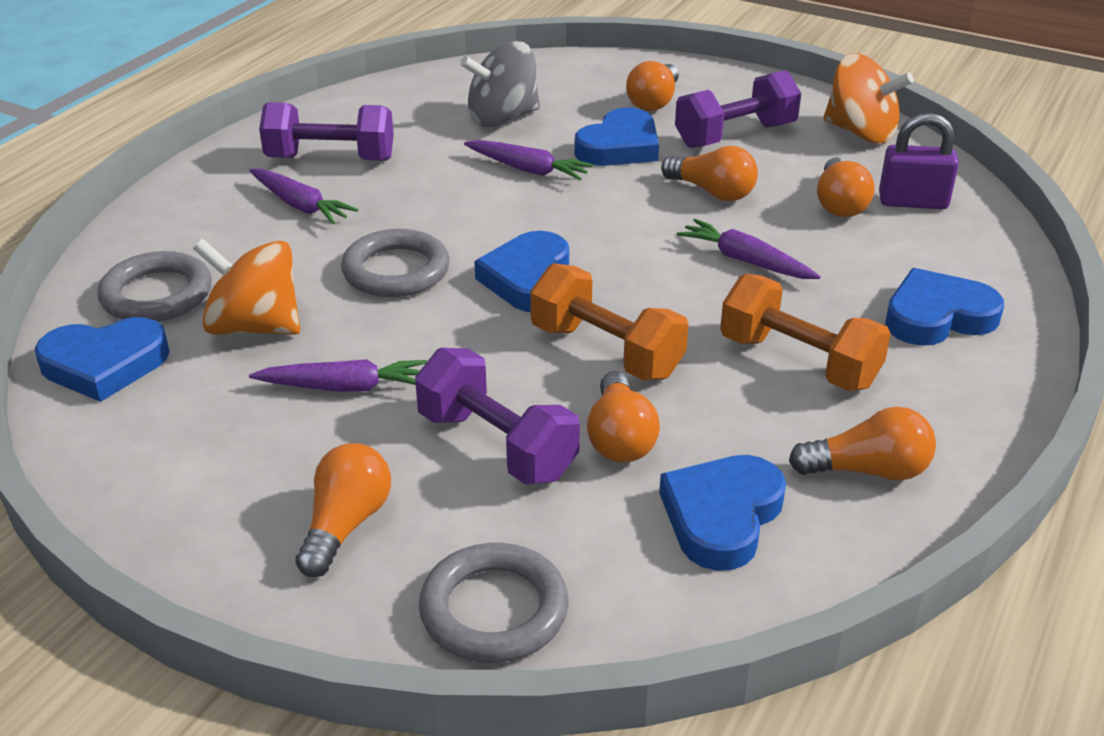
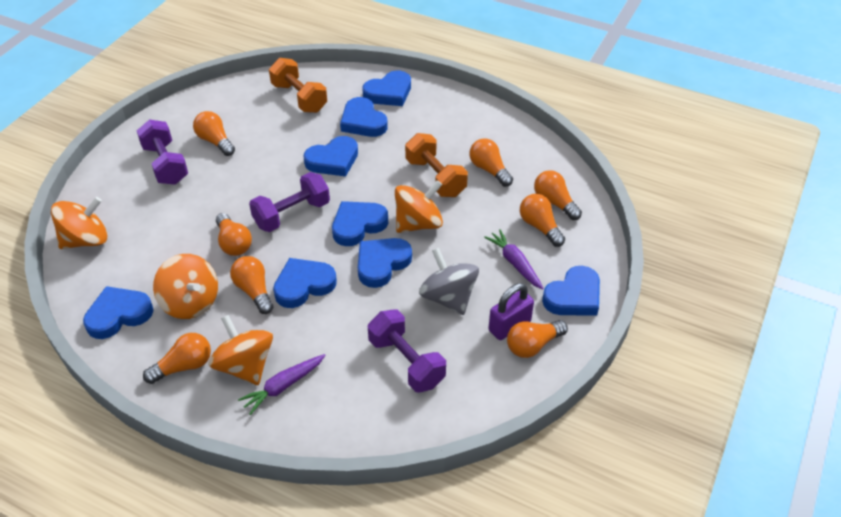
blue heart: 5 -> 8
grey ring: 3 -> 0
orange light bulb: 6 -> 8
orange spinning top: 2 -> 4
purple carrot: 4 -> 2

